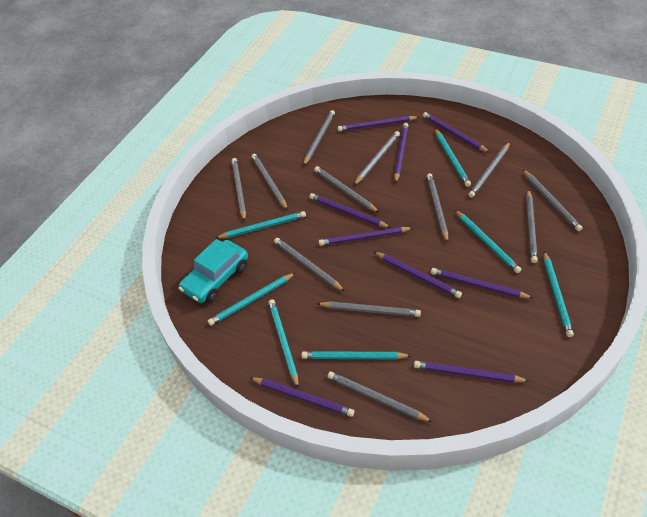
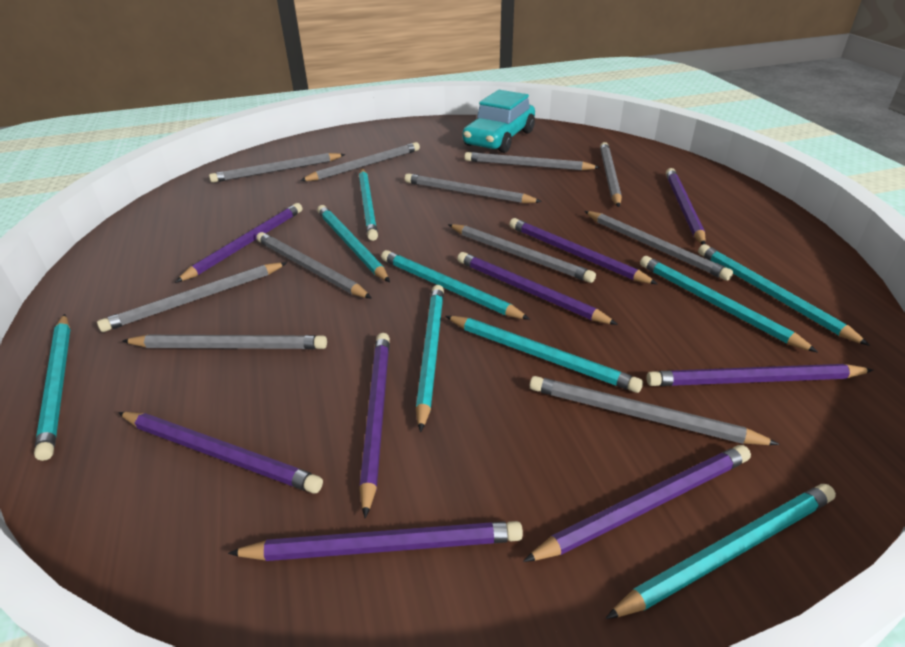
grey pencil: 12 -> 11
turquoise pencil: 7 -> 9

